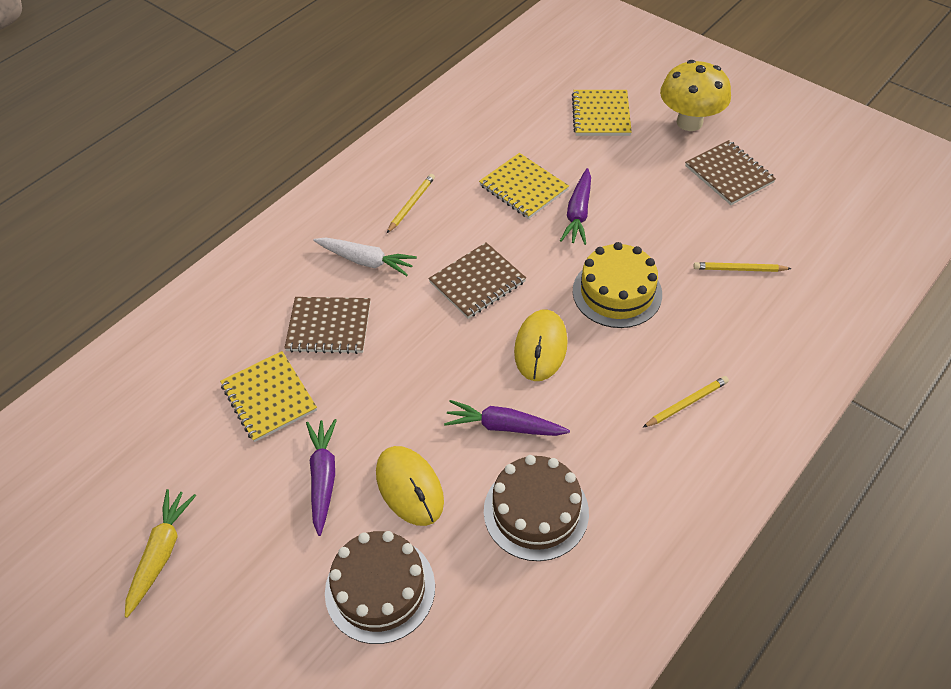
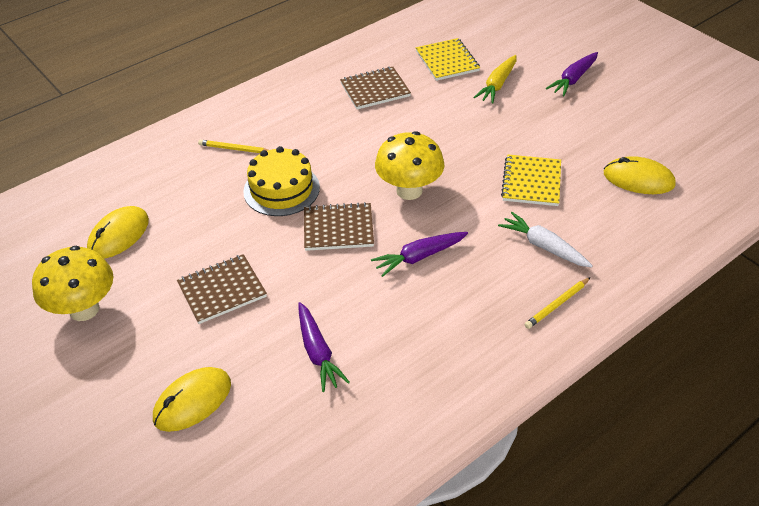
brown cake: 2 -> 0
yellow mouse: 2 -> 3
yellow mushroom: 1 -> 2
yellow notebook: 3 -> 2
yellow pencil: 3 -> 2

